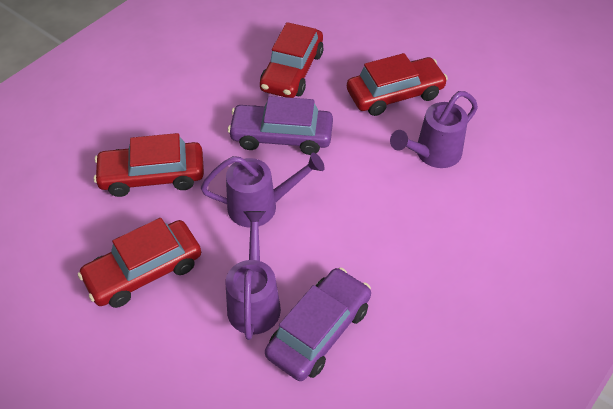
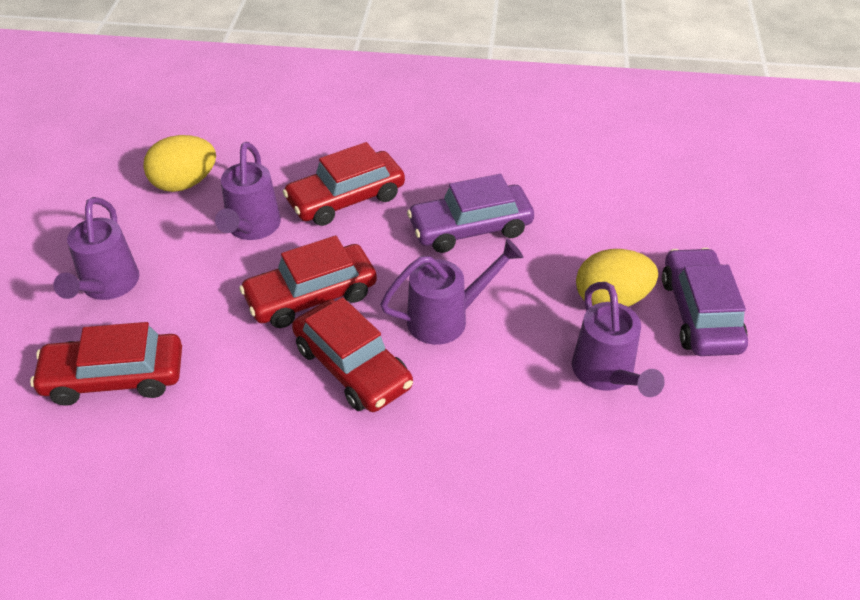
purple watering can: 3 -> 4
yellow egg: 0 -> 2

